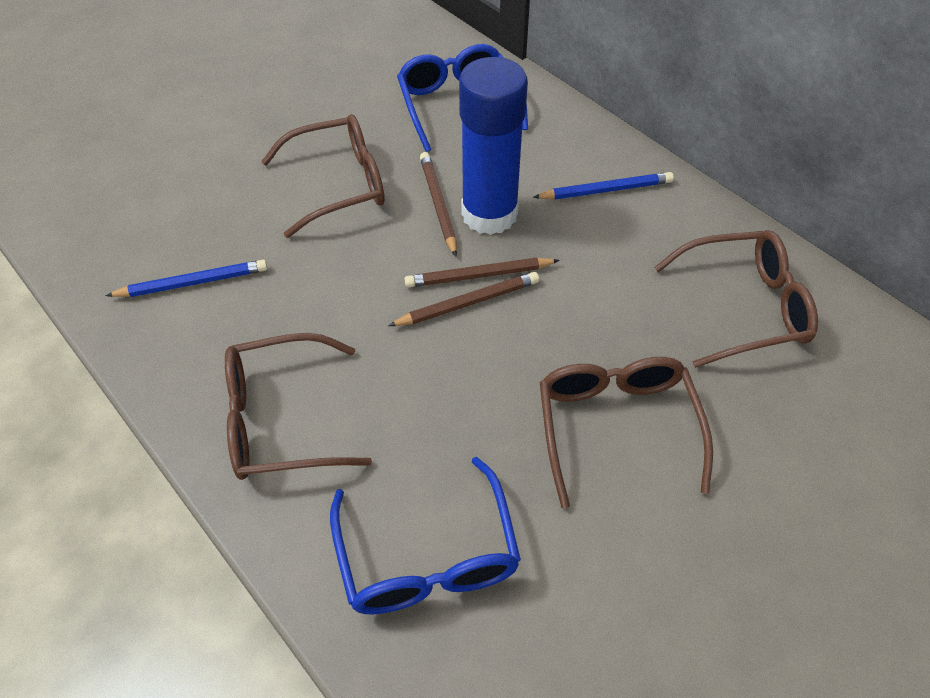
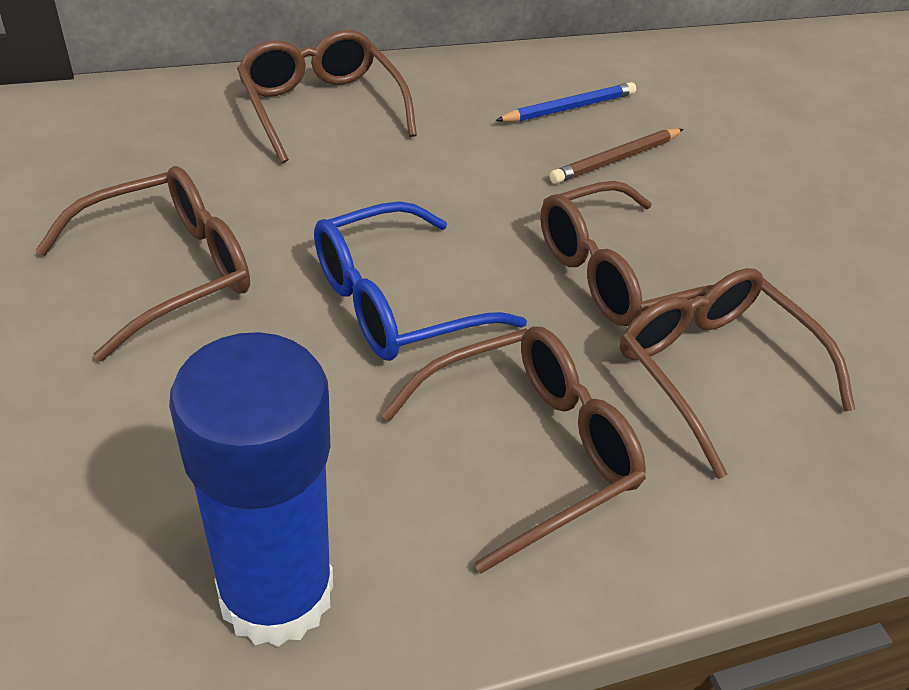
blue glasses: 2 -> 1
blue pencil: 2 -> 1
brown glasses: 4 -> 5
brown pencil: 3 -> 1

